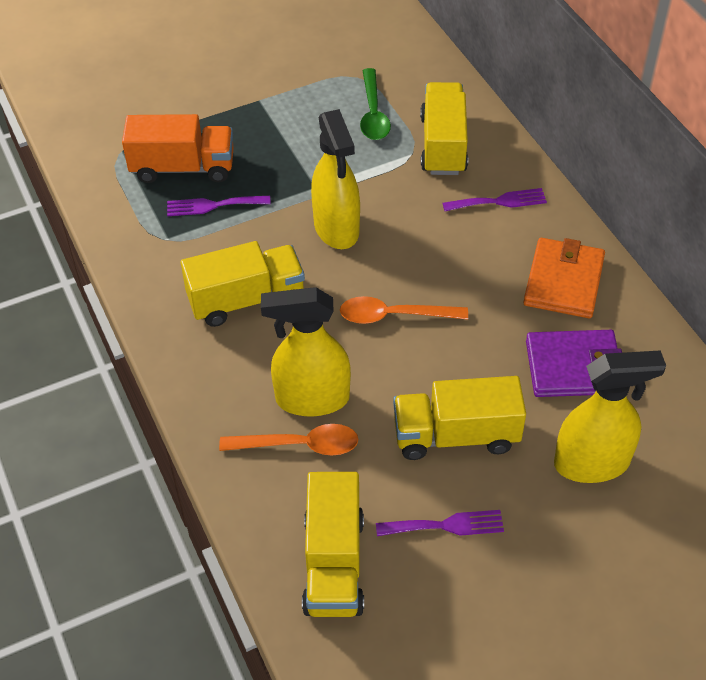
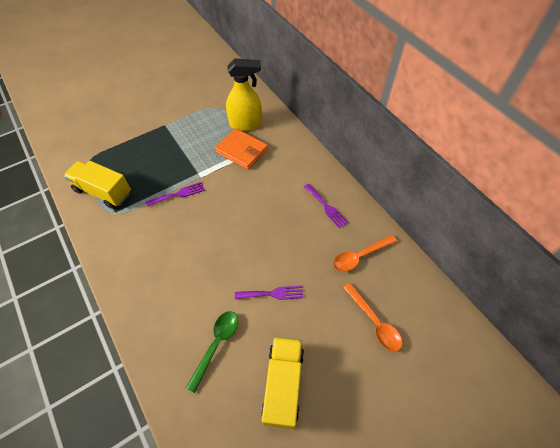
orange truck: 1 -> 0
purple wallet: 1 -> 0
yellow spray bottle: 3 -> 1
yellow truck: 4 -> 2

